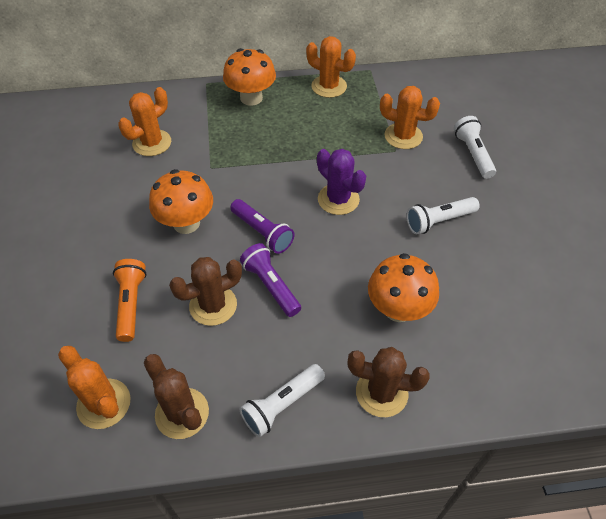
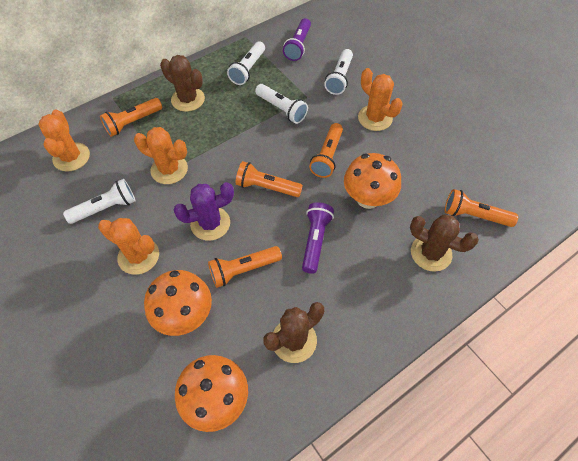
orange flashlight: 1 -> 5
white flashlight: 3 -> 4

